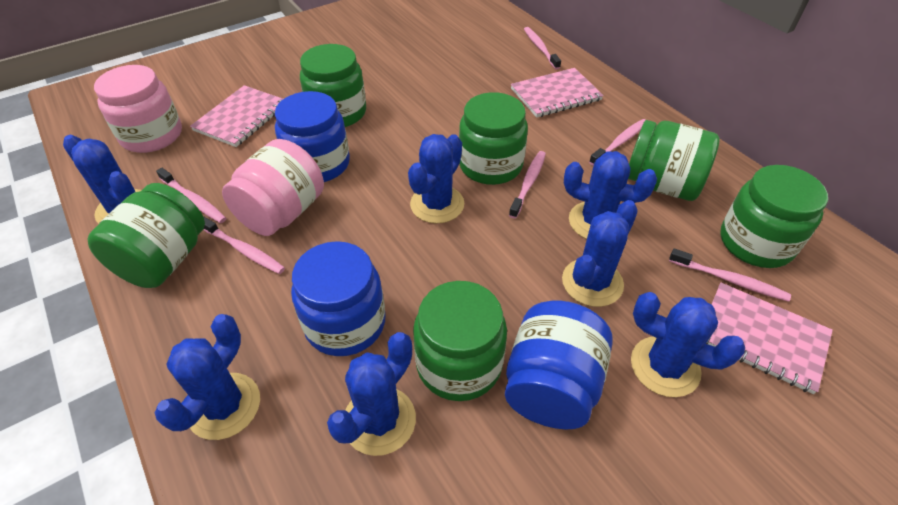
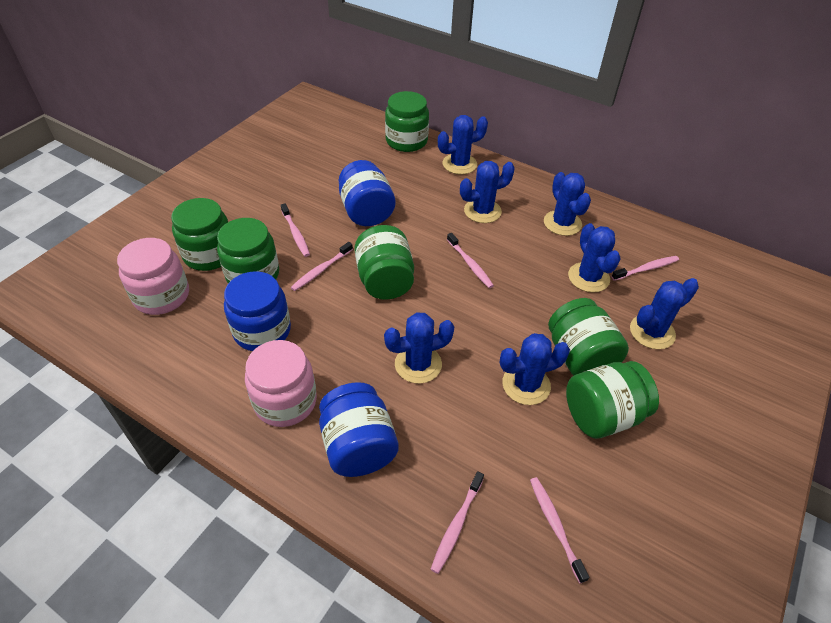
pink notebook: 3 -> 0

